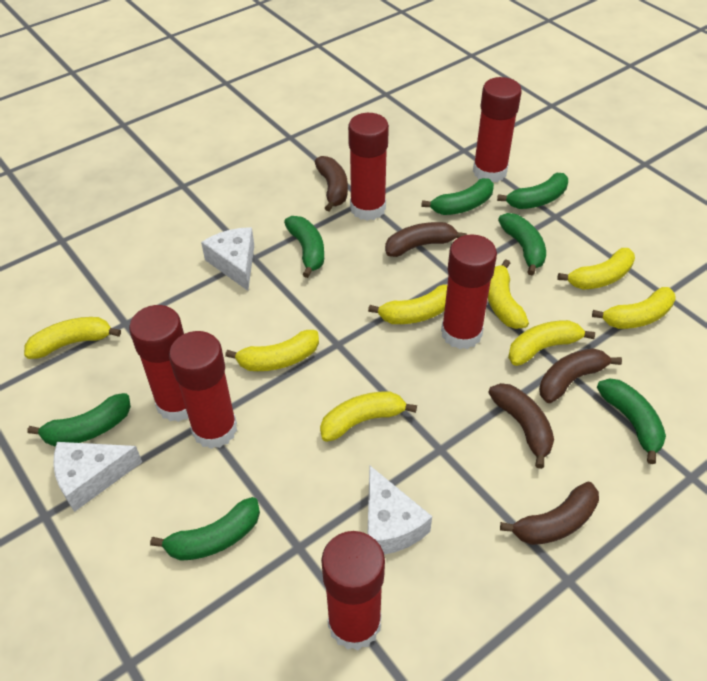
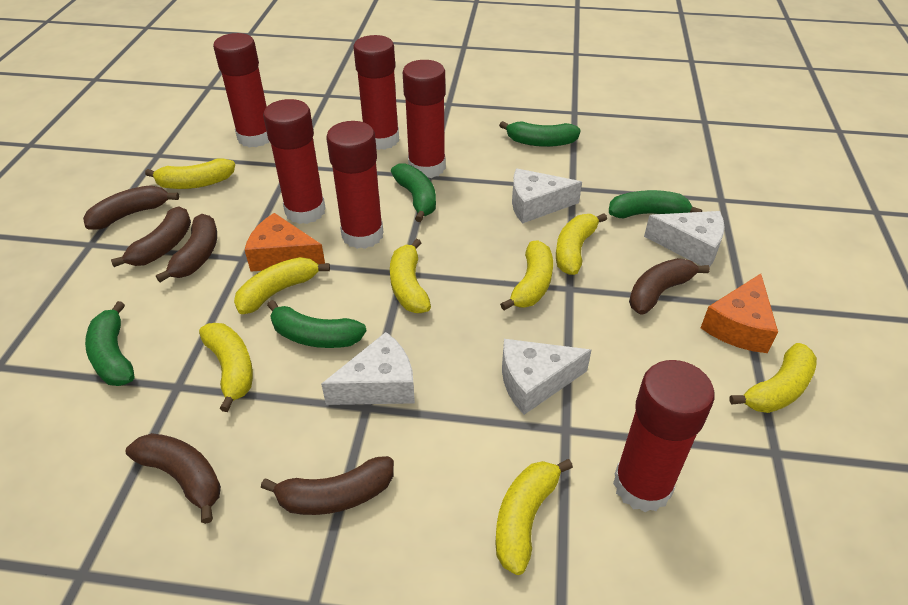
brown banana: 5 -> 6
green banana: 7 -> 5
orange cheese: 0 -> 2
white cheese: 3 -> 4

